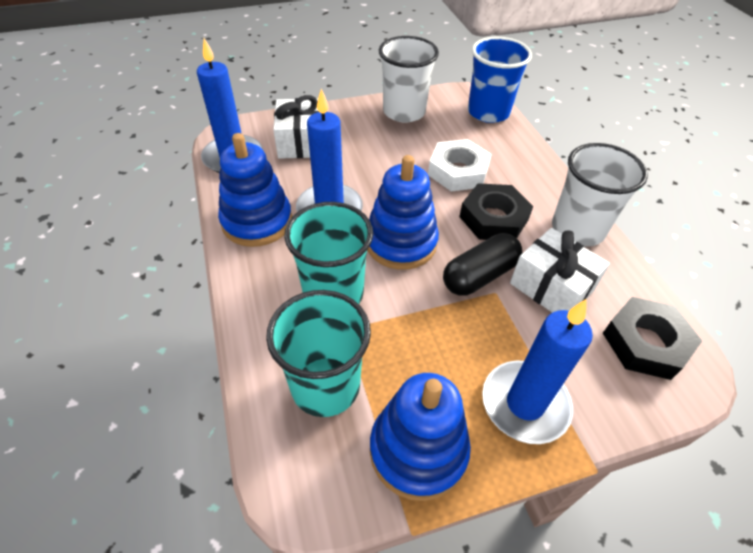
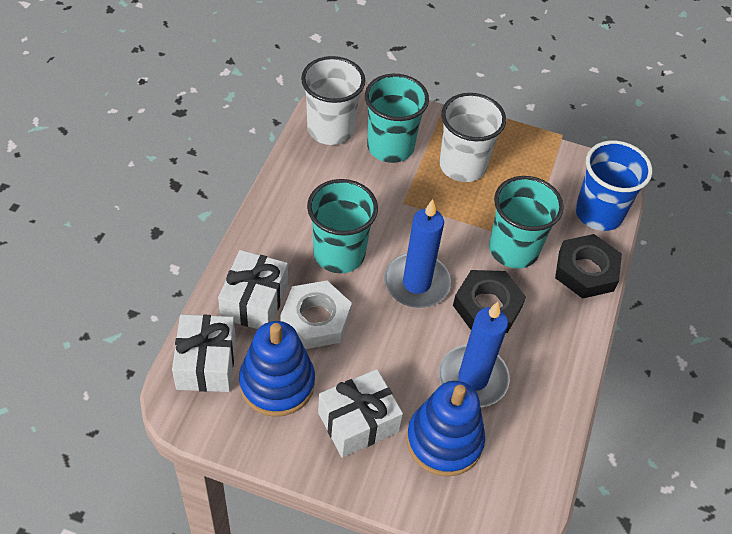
black capsule: 1 -> 0
blue candle: 3 -> 2
blue stacking toy: 3 -> 2
turquoise cup: 2 -> 3
white gift: 2 -> 3

